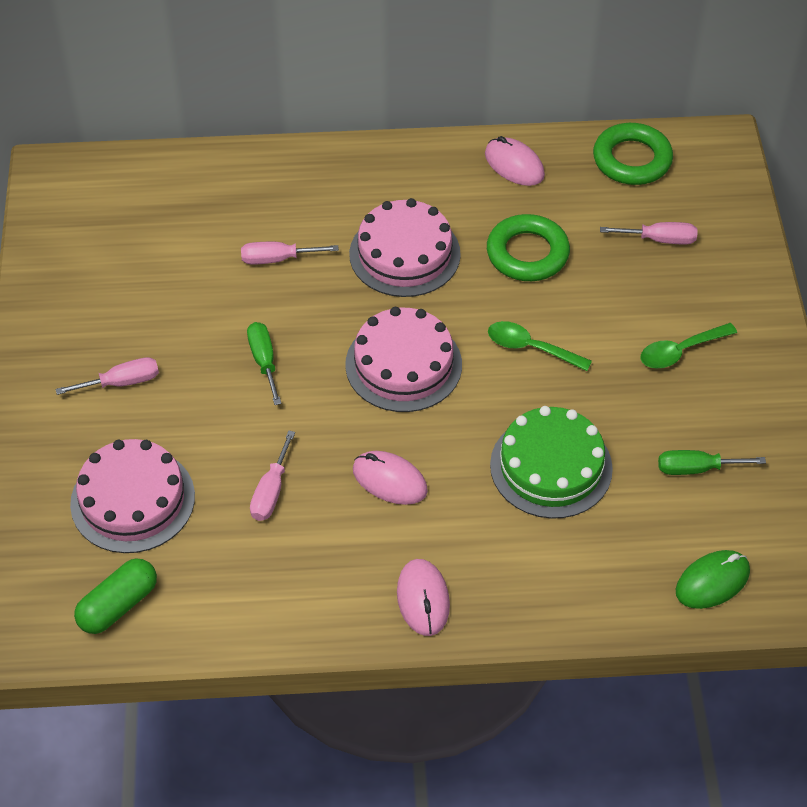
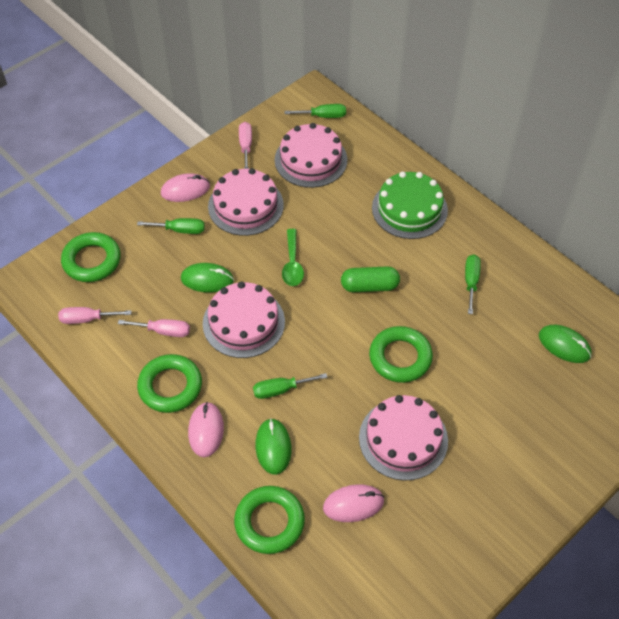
green mouse: 1 -> 3
green ring: 2 -> 4
green screwdriver: 2 -> 4
green spoon: 2 -> 1
pink cake: 3 -> 4
pink screwdriver: 4 -> 3

